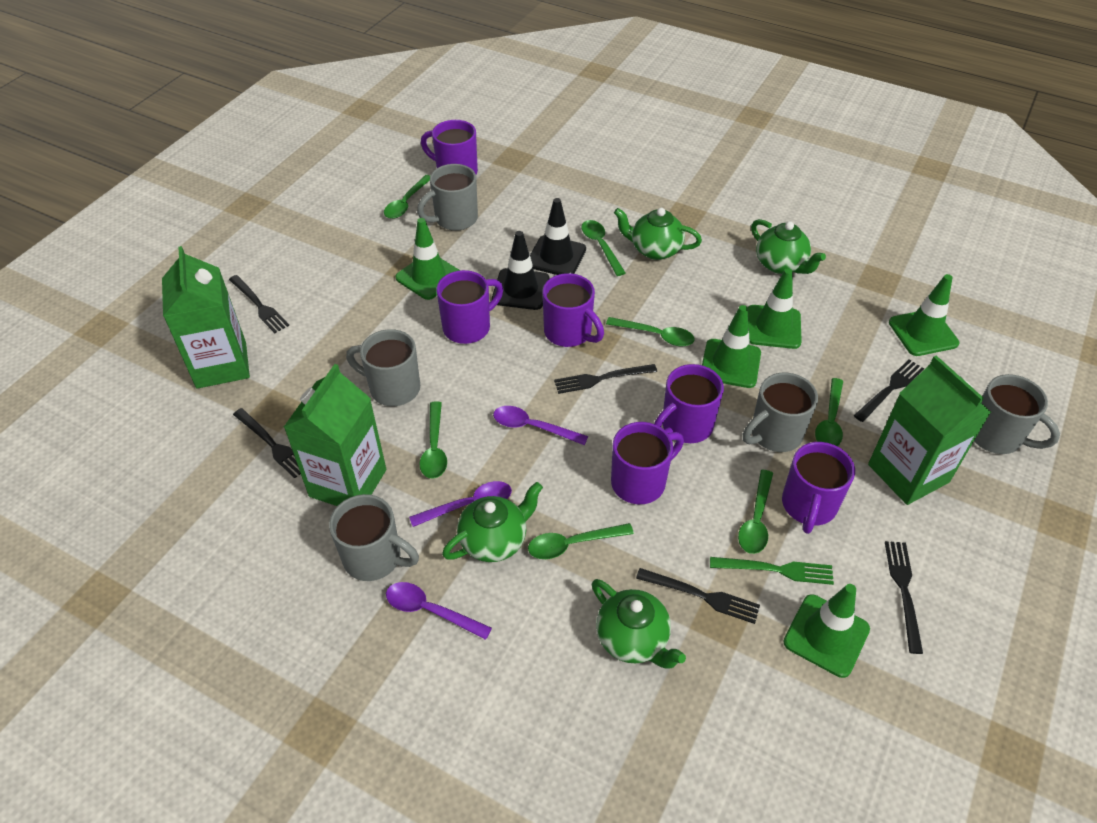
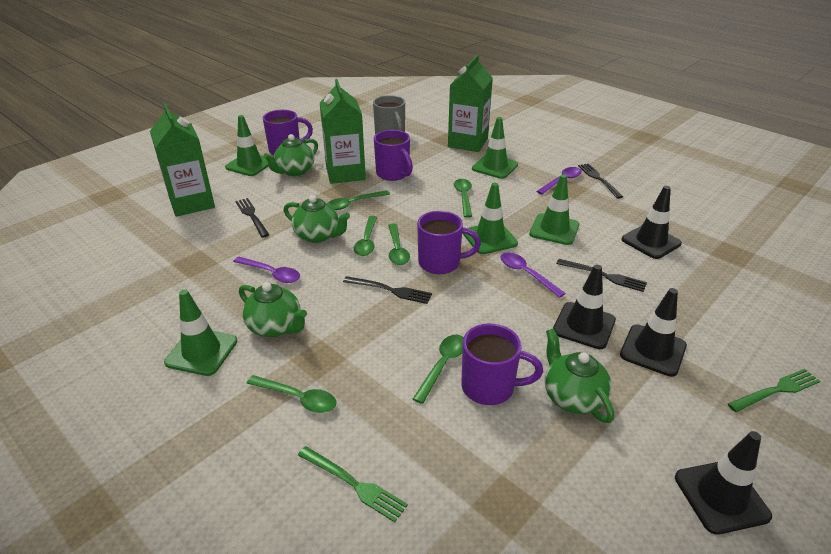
black fork: 6 -> 4
black traffic cone: 2 -> 4
green fork: 1 -> 2
green spoon: 7 -> 6
grey mug: 5 -> 1
purple mug: 6 -> 4

